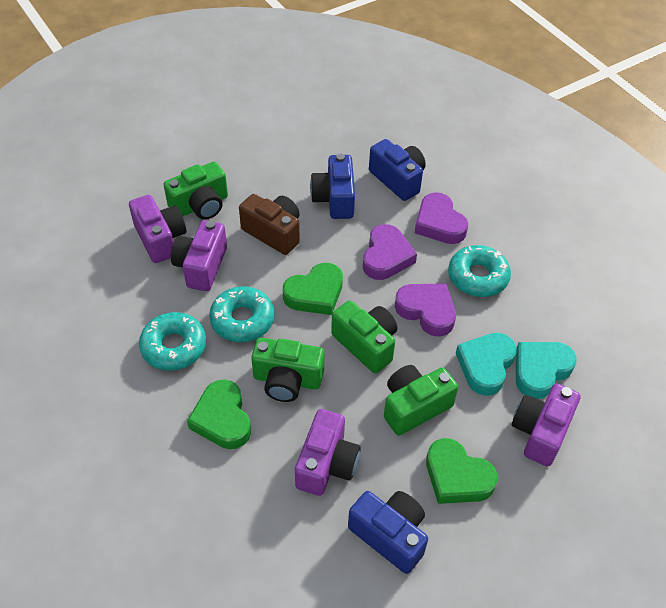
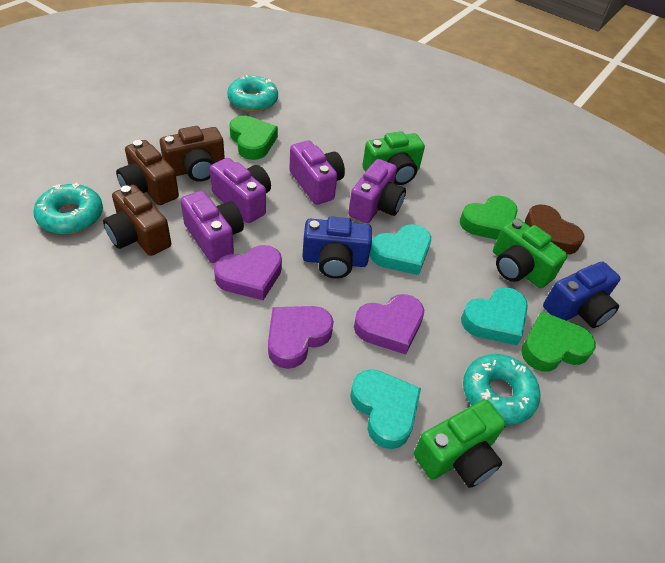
blue camera: 3 -> 2
brown camera: 1 -> 3
brown heart: 0 -> 1
green camera: 4 -> 3
turquoise heart: 2 -> 3

